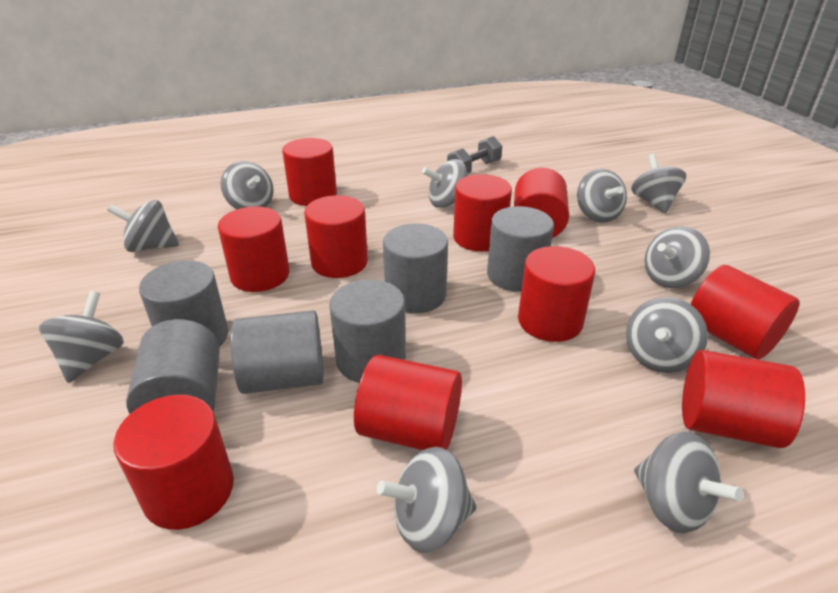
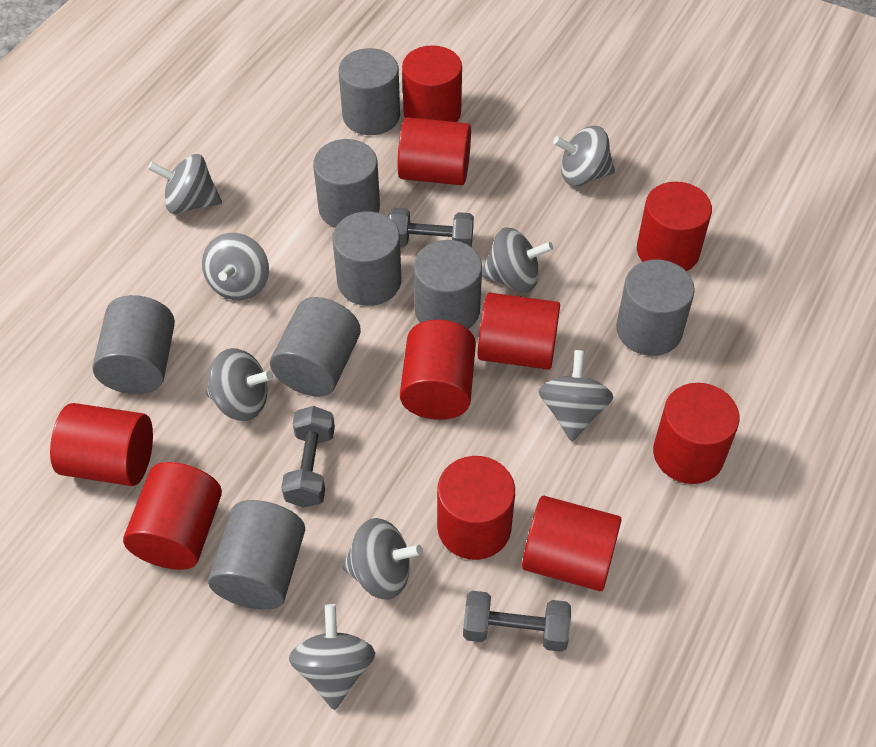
grey cylinder: 6 -> 8
grey dumbbell: 1 -> 3
grey spinning top: 10 -> 8

